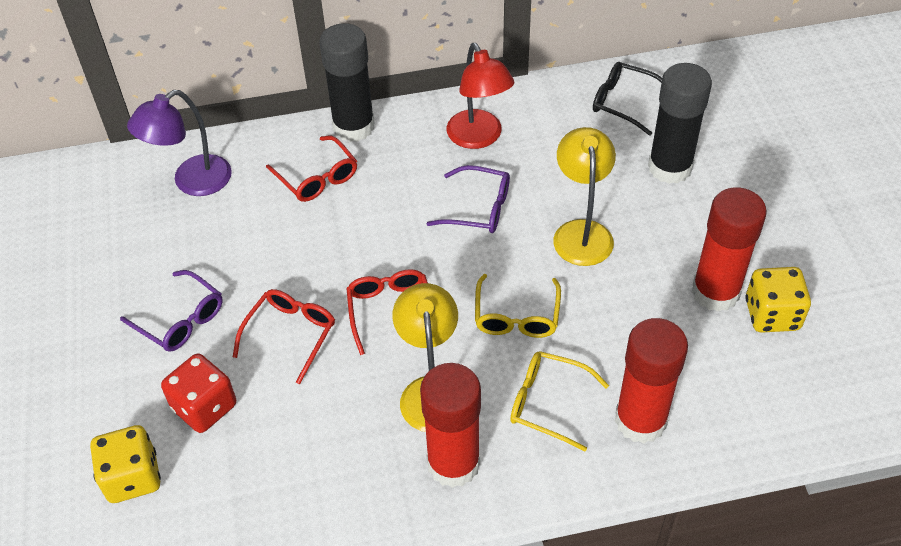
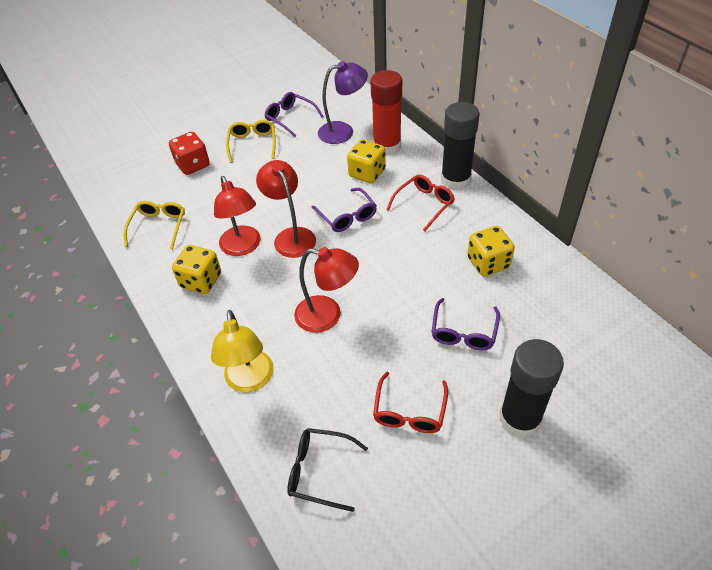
purple glasses: 2 -> 3
red glasses: 3 -> 2
red glue stick: 3 -> 1
red lamp: 1 -> 3
yellow dice: 2 -> 3
yellow lamp: 2 -> 1

